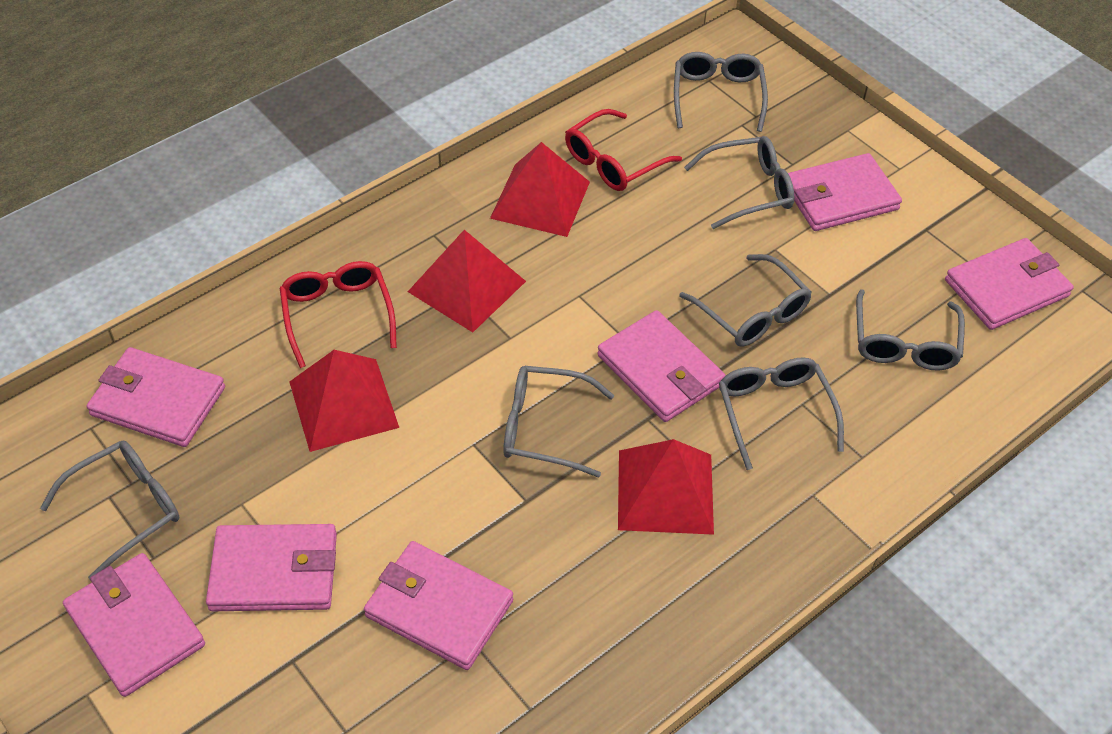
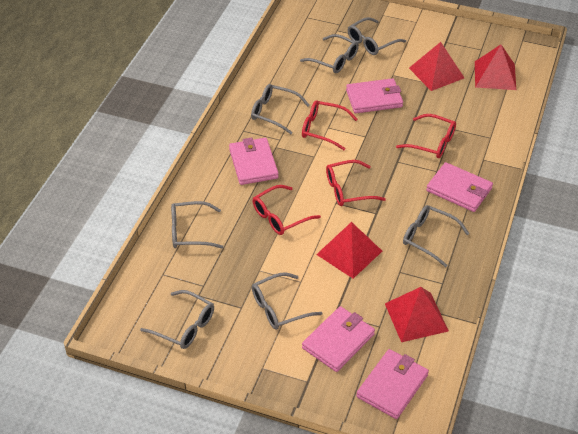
pink wallet: 7 -> 5
red glasses: 2 -> 4

